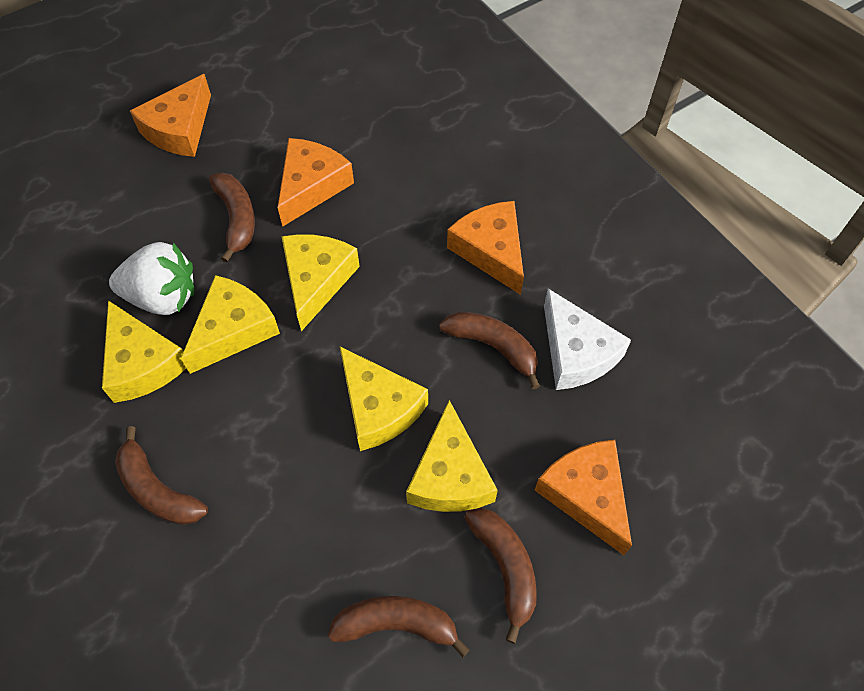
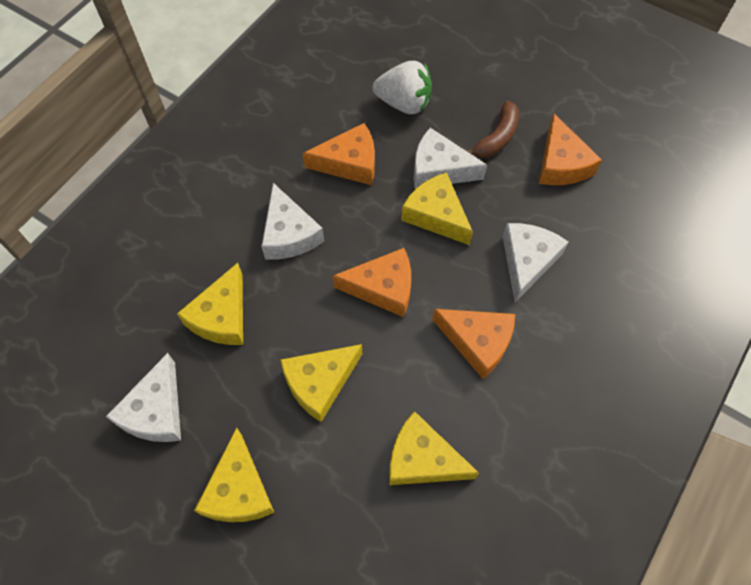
brown banana: 5 -> 1
white cheese: 1 -> 4

